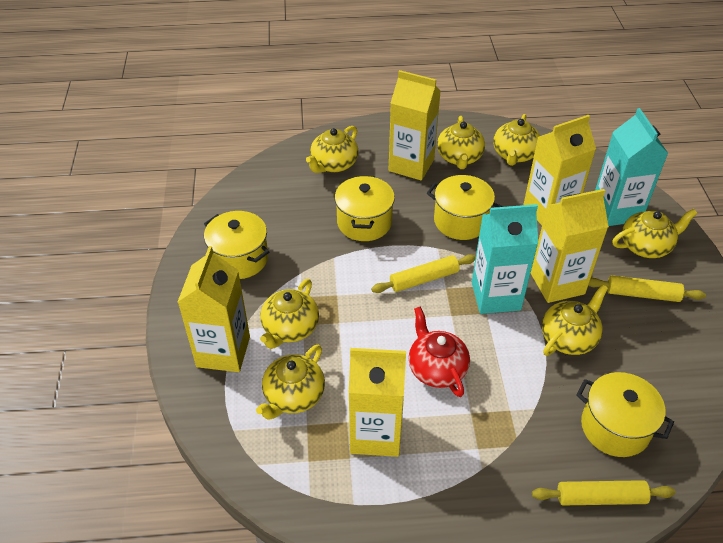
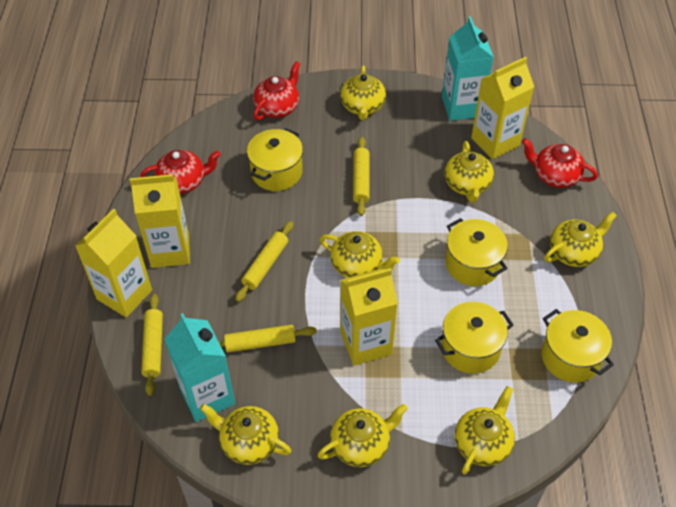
red teapot: 1 -> 3
yellow carton: 5 -> 4
yellow rolling pin: 3 -> 4

